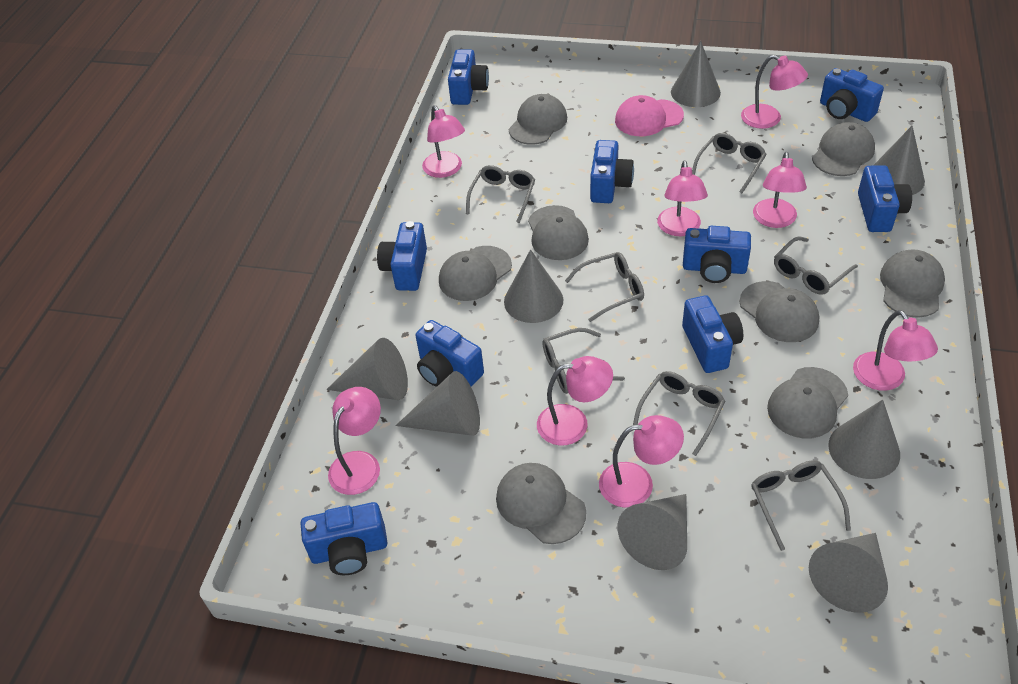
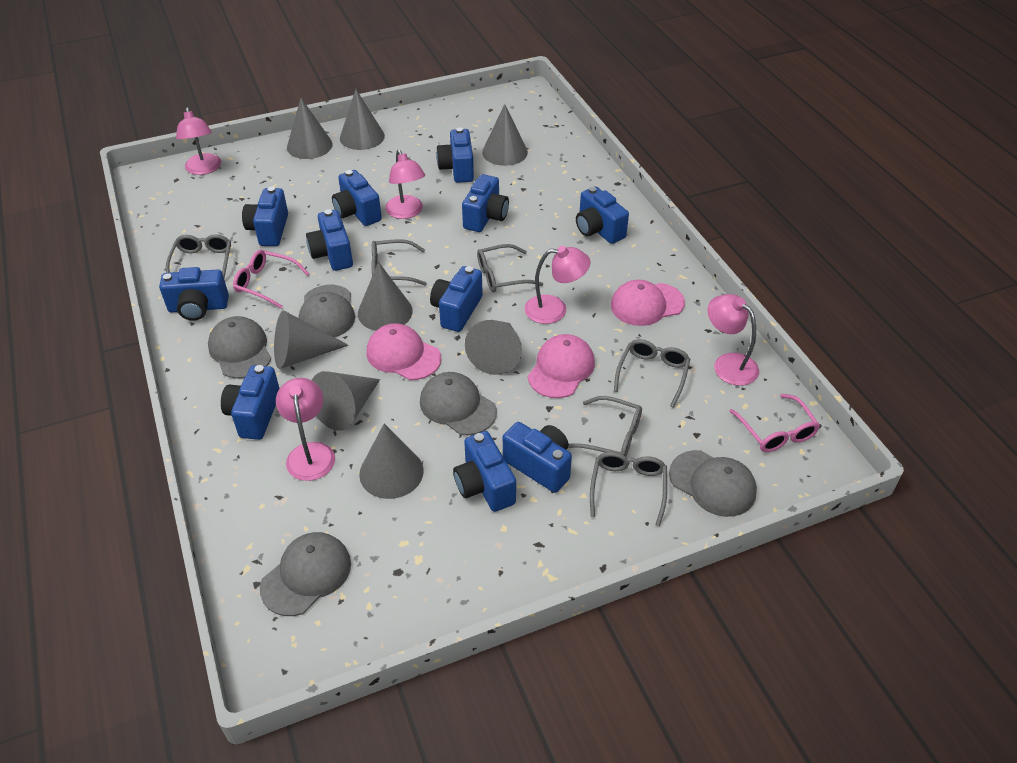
blue camera: 9 -> 11
grey cap: 8 -> 5
grey glasses: 7 -> 6
pink cap: 1 -> 3
pink glasses: 0 -> 2
pink lamp: 8 -> 5

